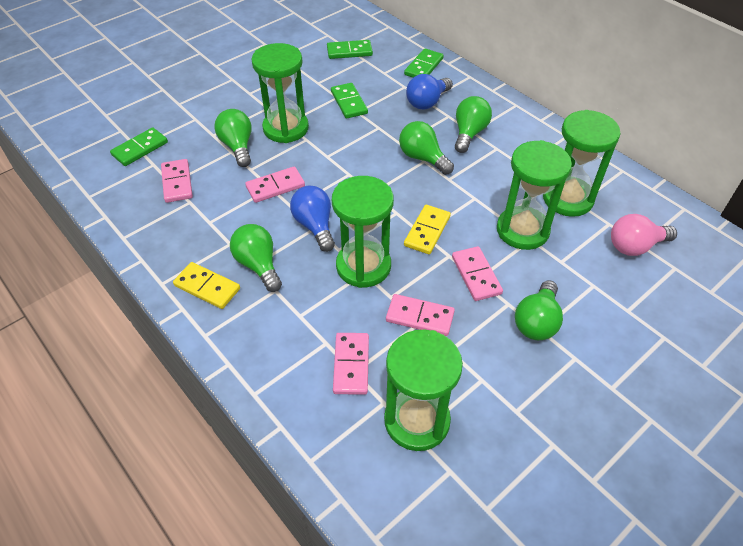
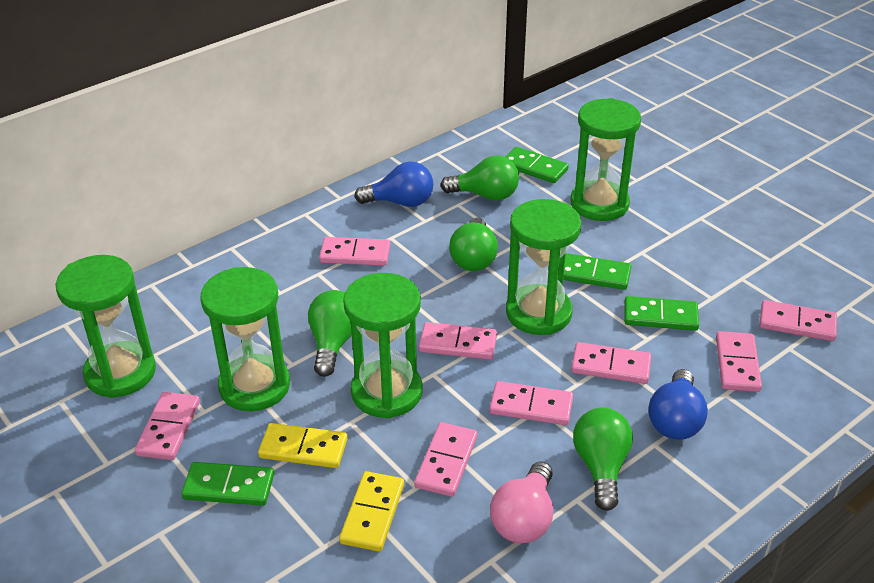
green light bulb: 5 -> 4
pink domino: 5 -> 8

